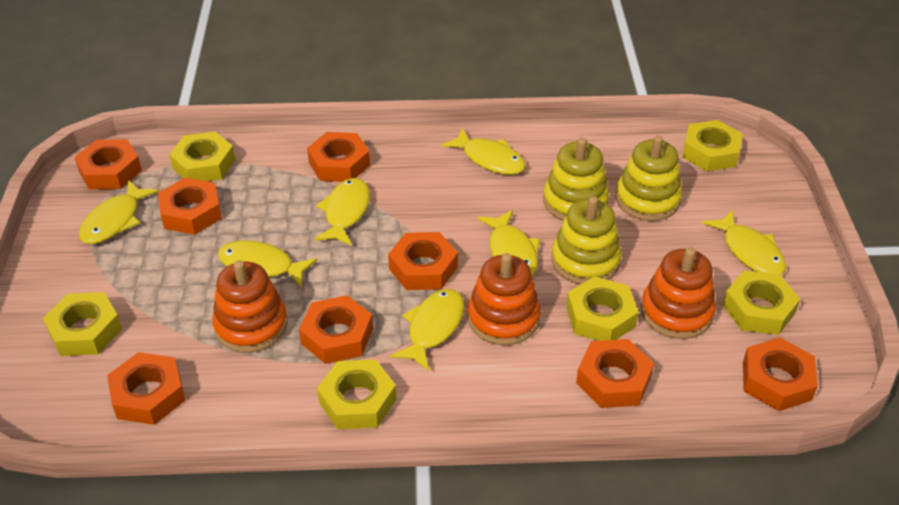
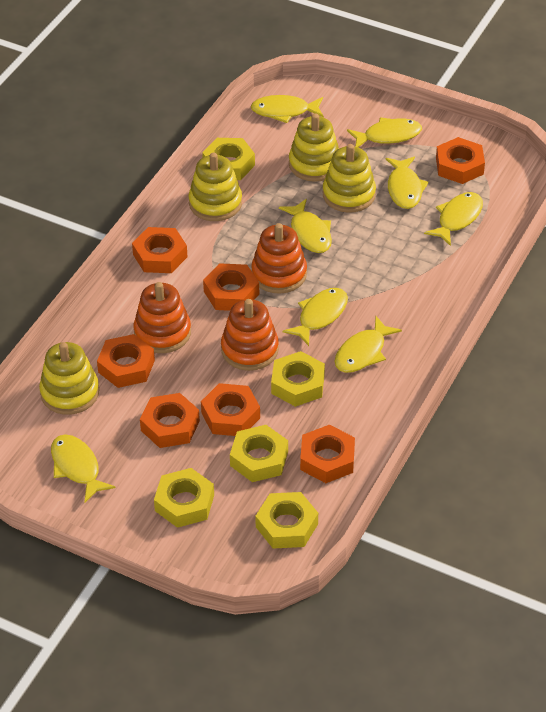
orange nut: 8 -> 7
yellow fish: 7 -> 8
yellow nut: 6 -> 5
yellow stacking toy: 3 -> 4

